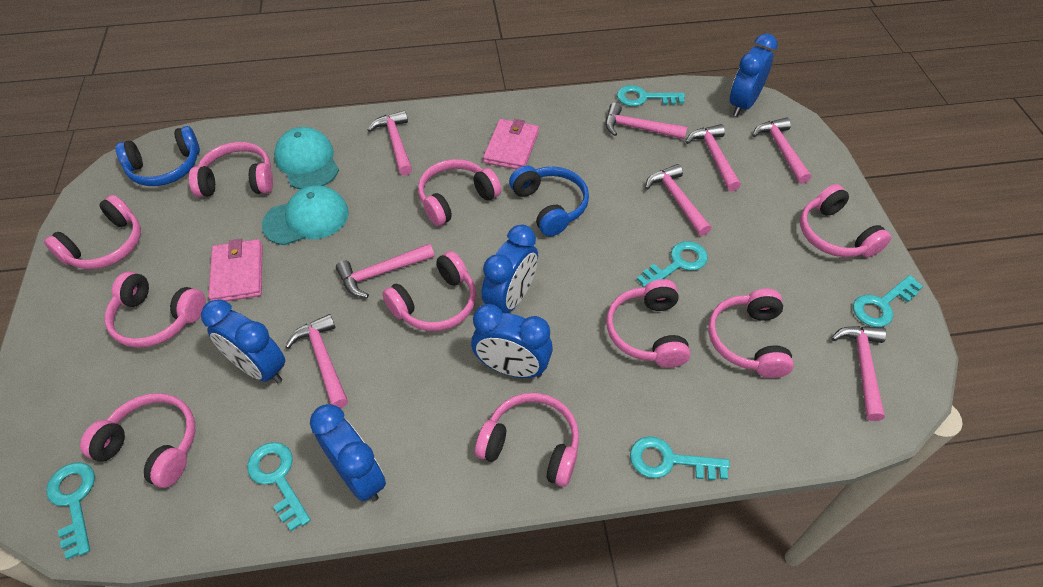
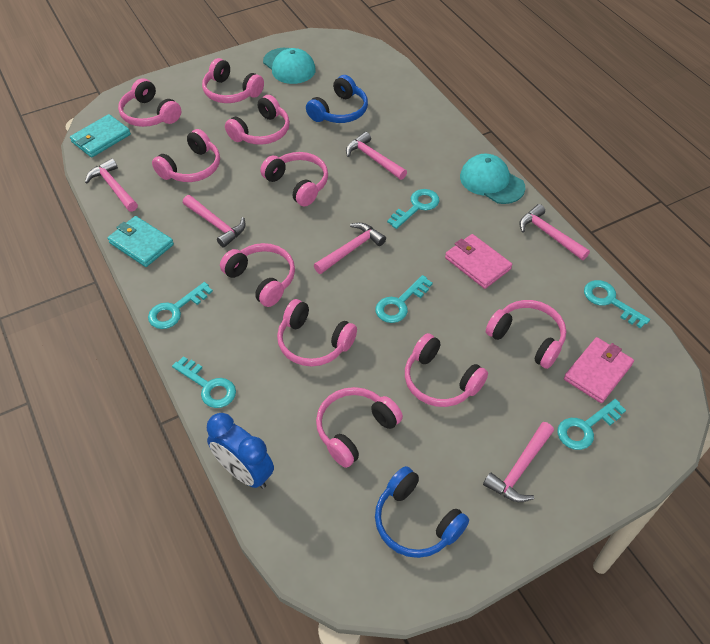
blue clock: 5 -> 1
pink hammer: 8 -> 6
turquoise wallet: 0 -> 2

